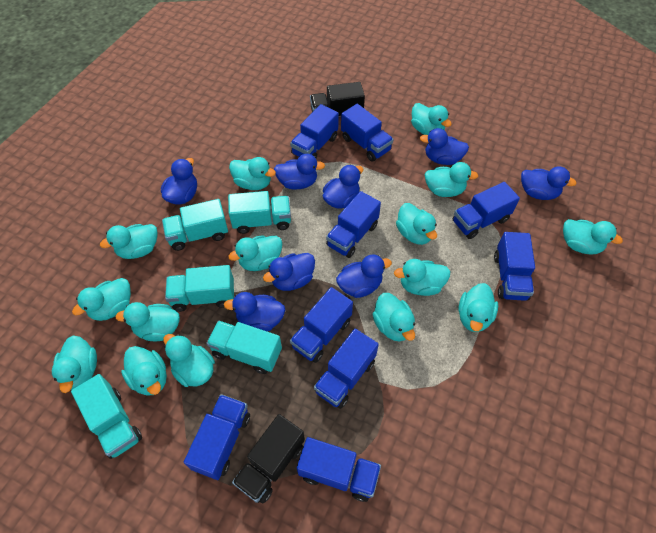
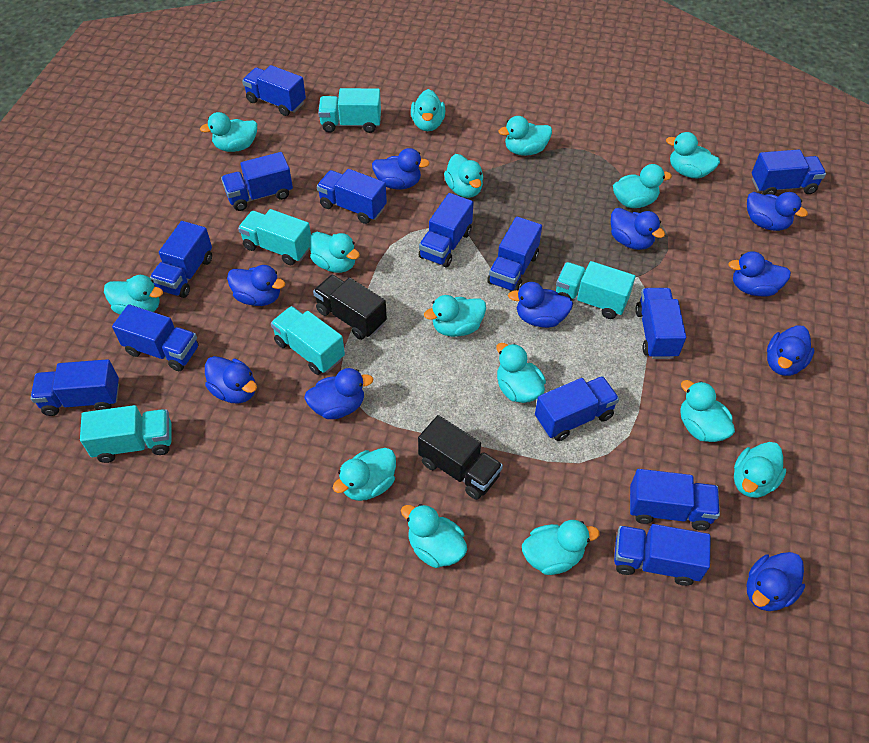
blue duck: 8 -> 10
blue truck: 9 -> 13

